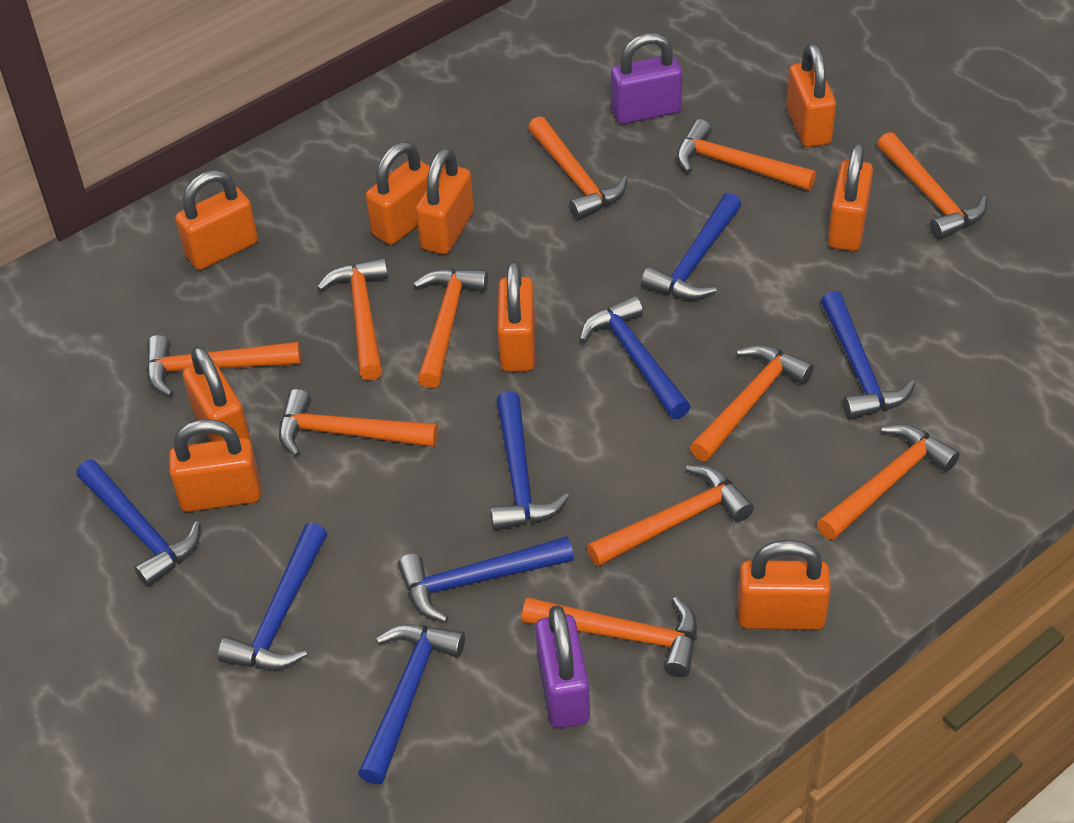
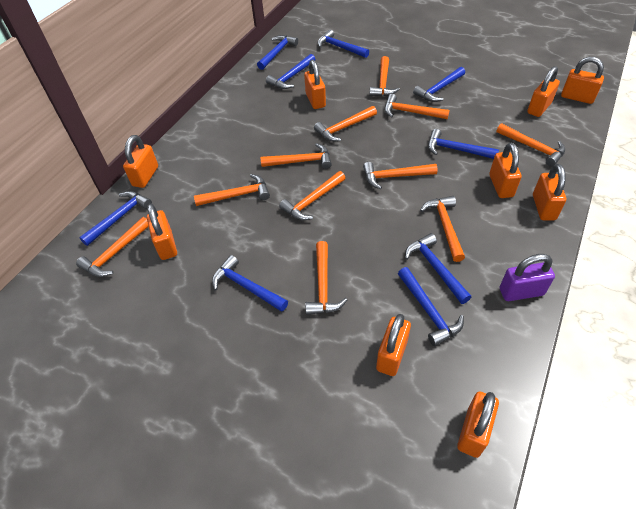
blue hammer: 8 -> 9
purple padlock: 2 -> 1

